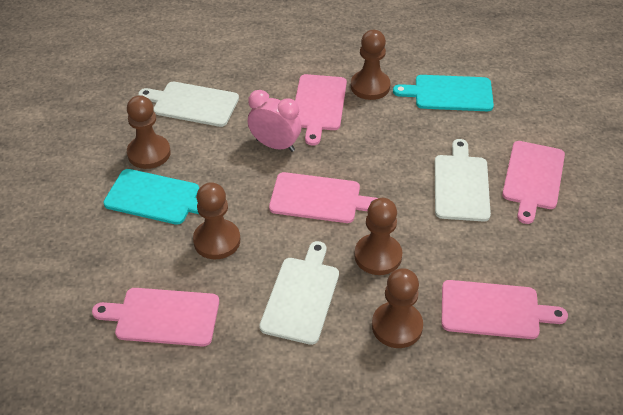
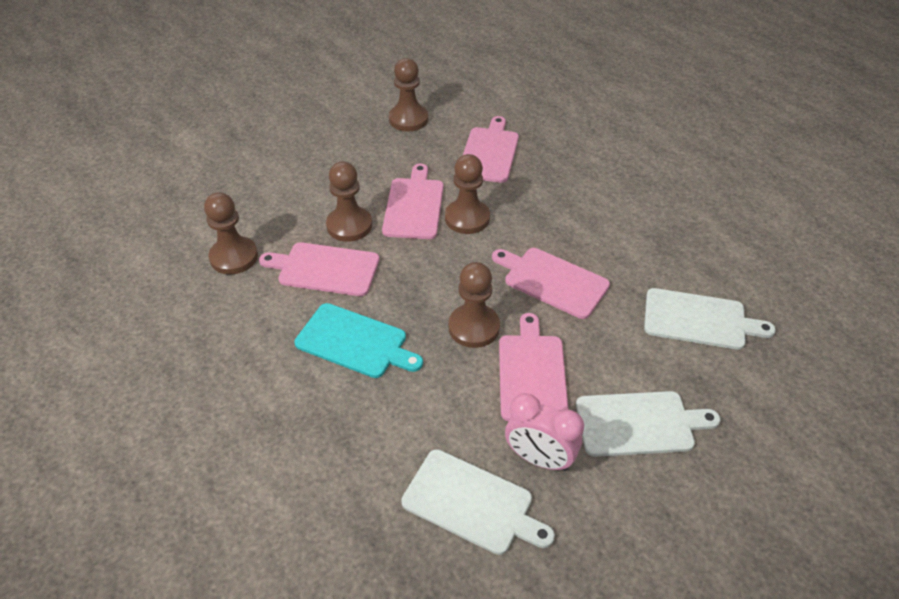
turquoise cutting board: 2 -> 1

